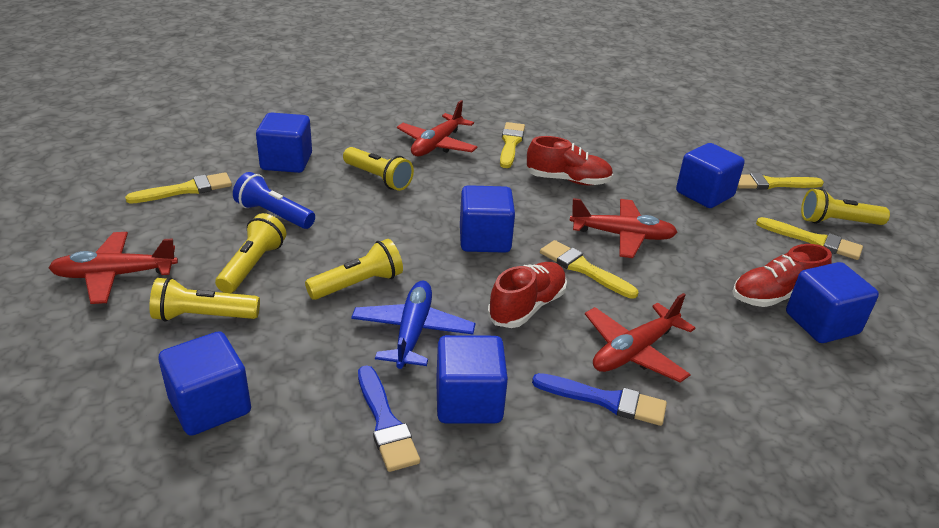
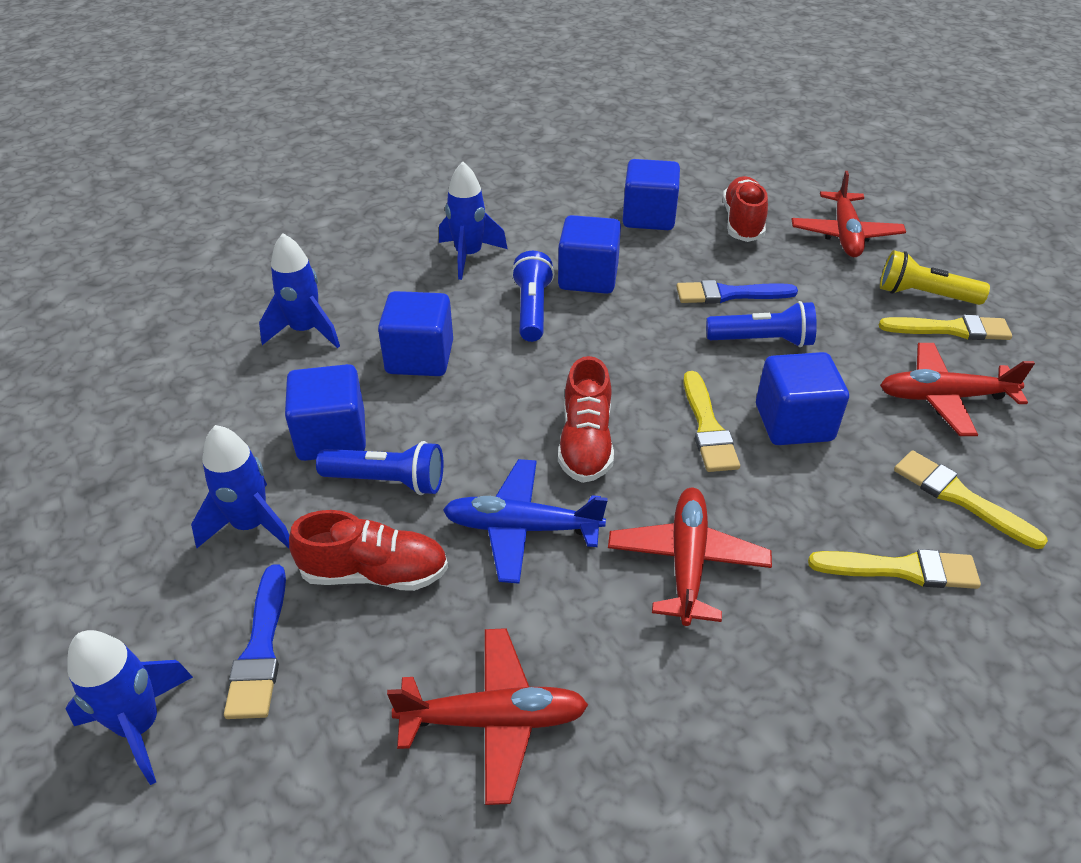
blue cube: 6 -> 5
blue flashlight: 1 -> 3
blue rocket: 0 -> 4
yellow brush: 5 -> 4
yellow flashlight: 5 -> 1

